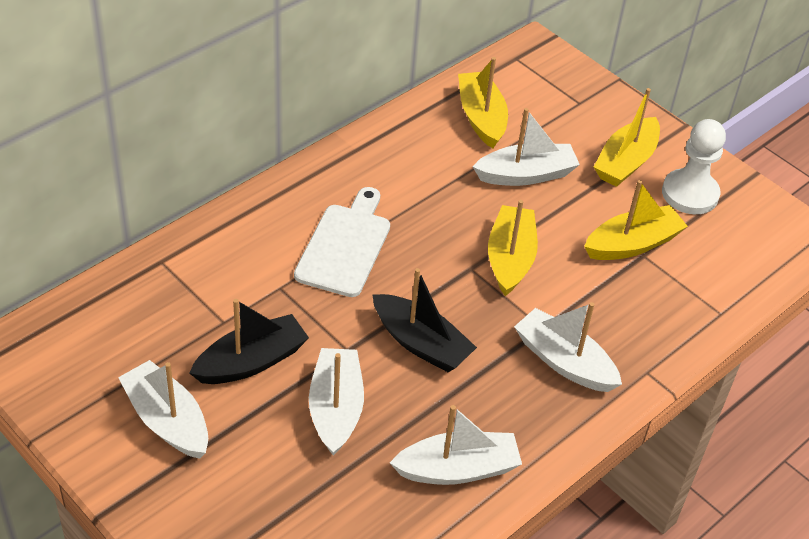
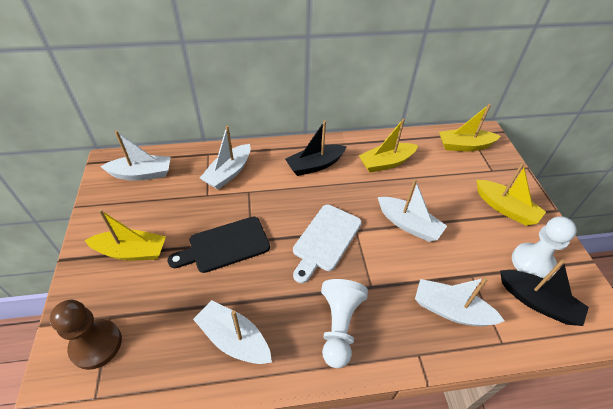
black cutting board: 0 -> 1
brown pawn: 0 -> 1
white pawn: 1 -> 2

